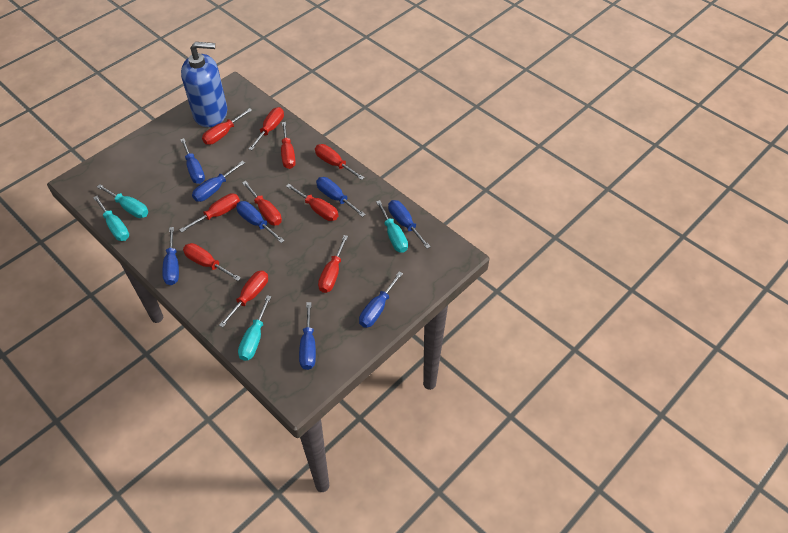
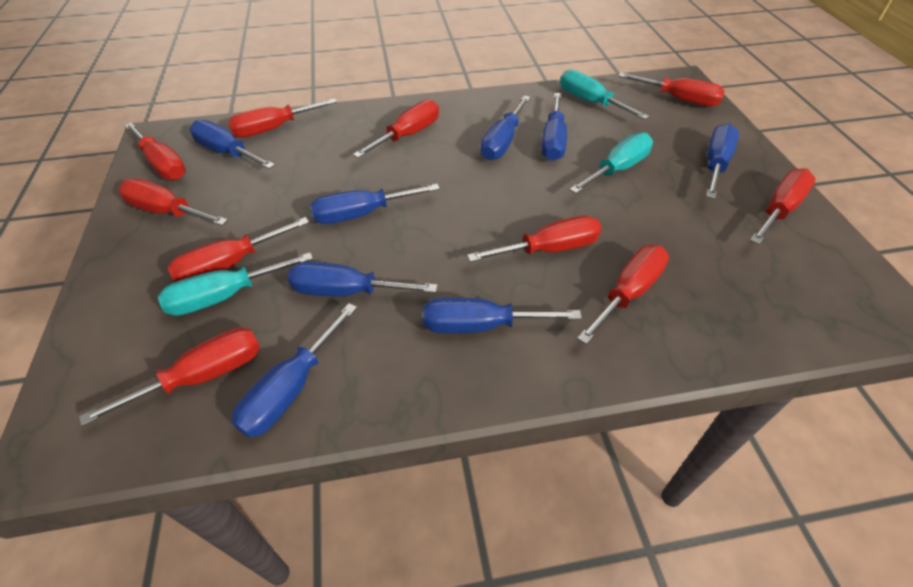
blue soap dispenser: 1 -> 0
turquoise screwdriver: 4 -> 3

